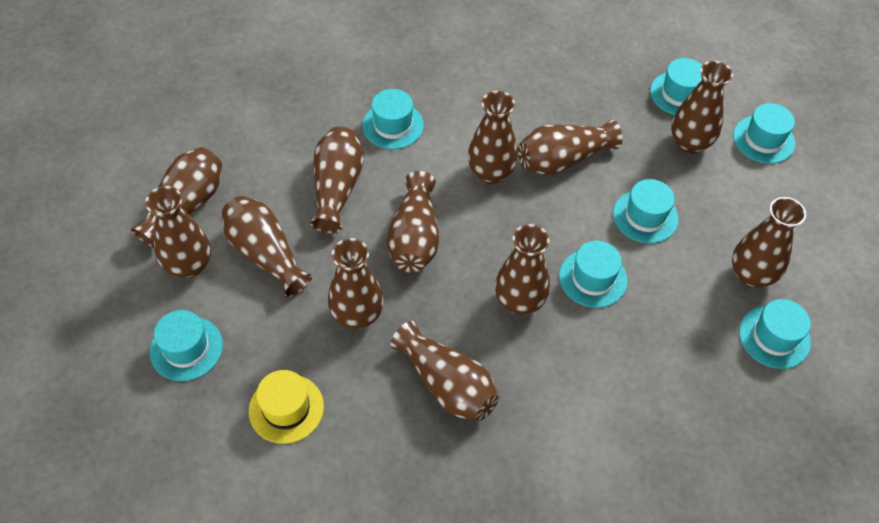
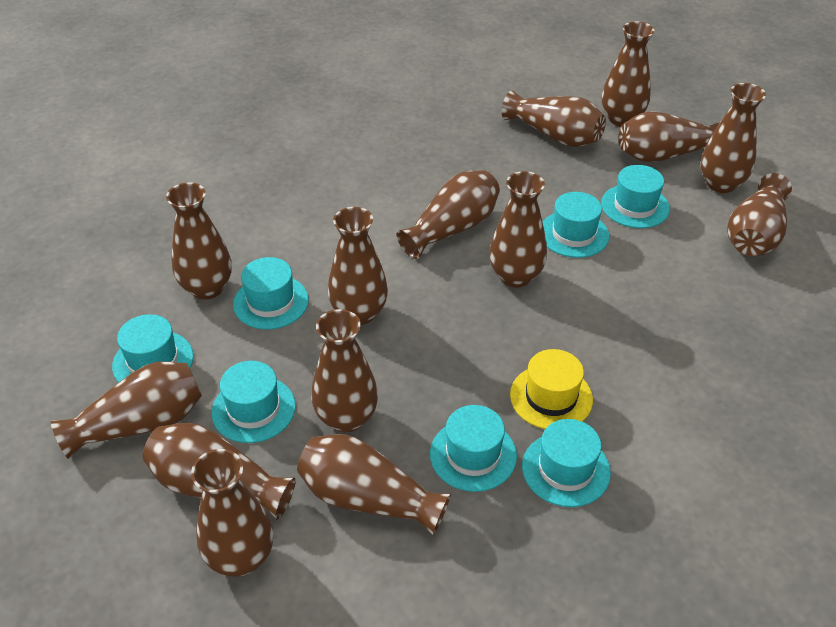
brown vase: 12 -> 14

